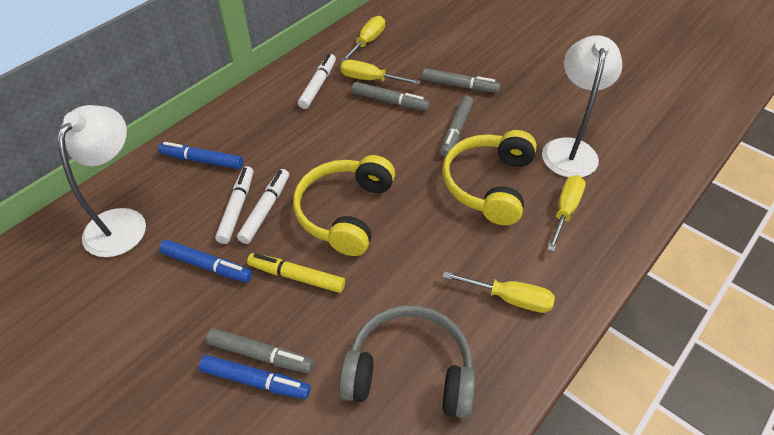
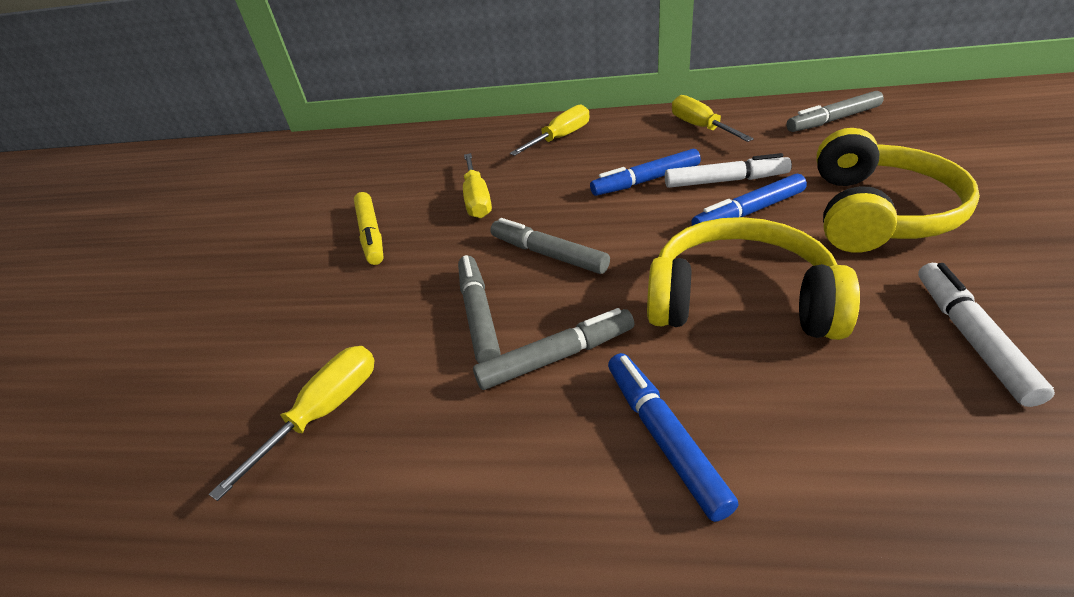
grey headphones: 1 -> 0
white lamp: 2 -> 0
white marker: 3 -> 2

